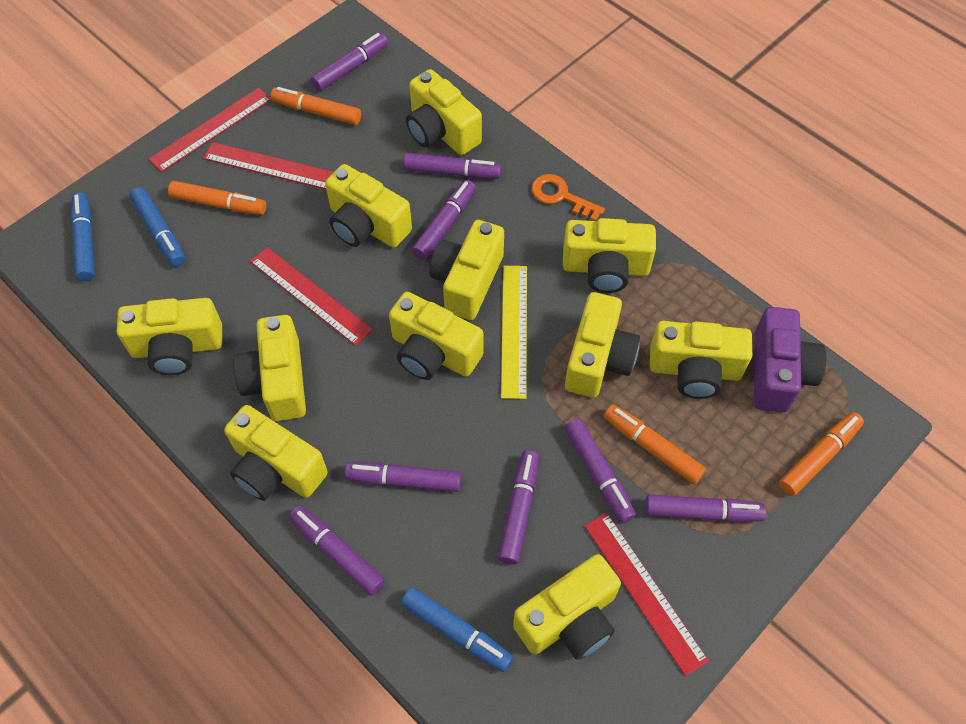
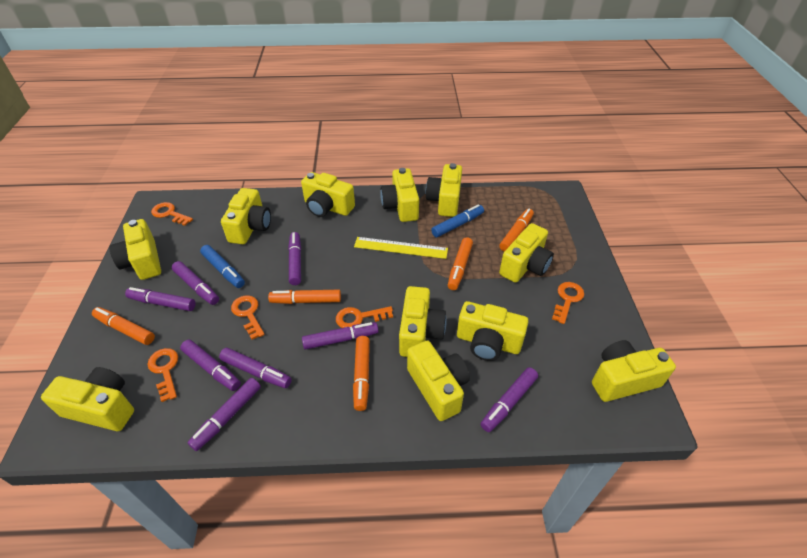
blue marker: 3 -> 2
orange key: 1 -> 5
orange marker: 4 -> 5
purple camera: 1 -> 0
red ruler: 4 -> 0

